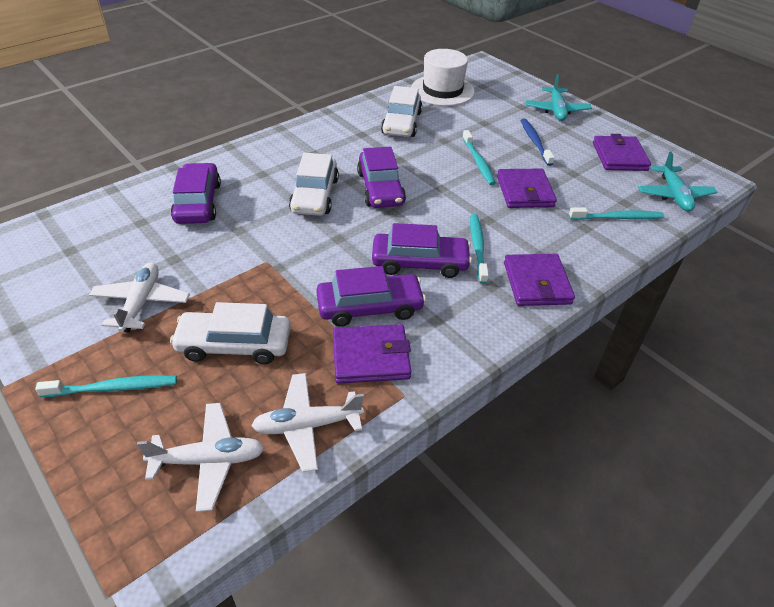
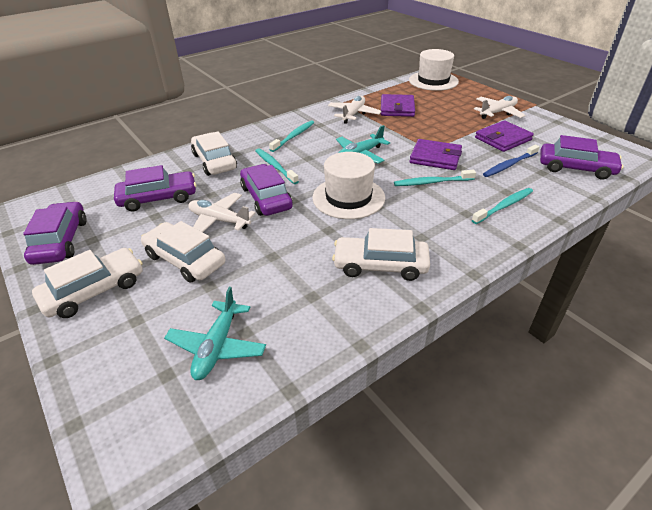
purple wallet: 4 -> 3
white car: 3 -> 4
white hat: 1 -> 2

